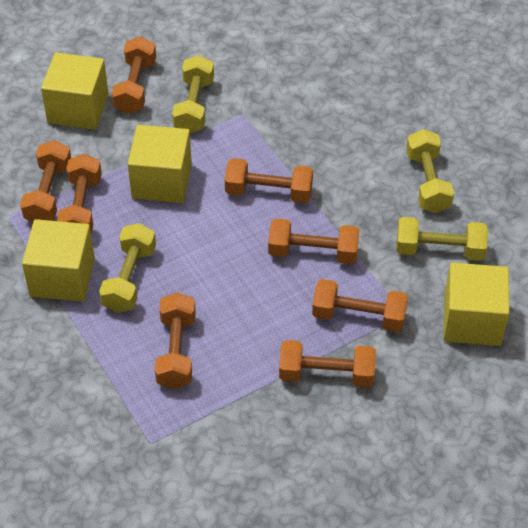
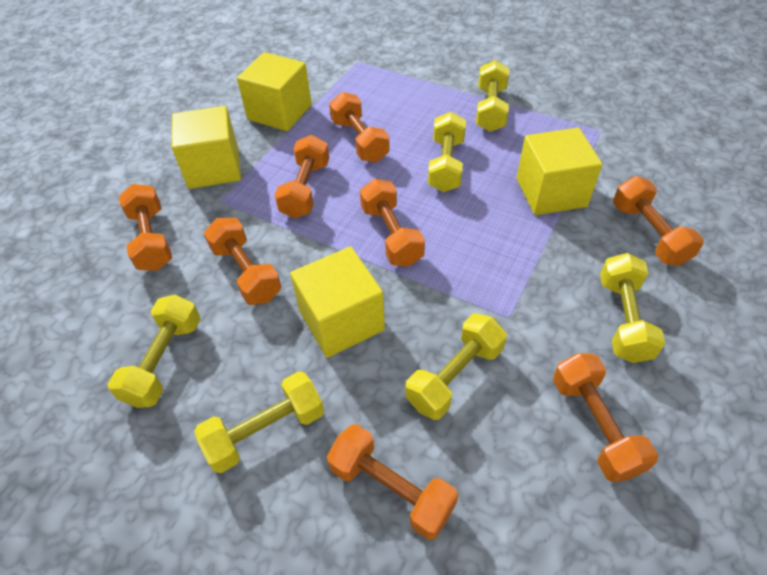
yellow dumbbell: 4 -> 6

